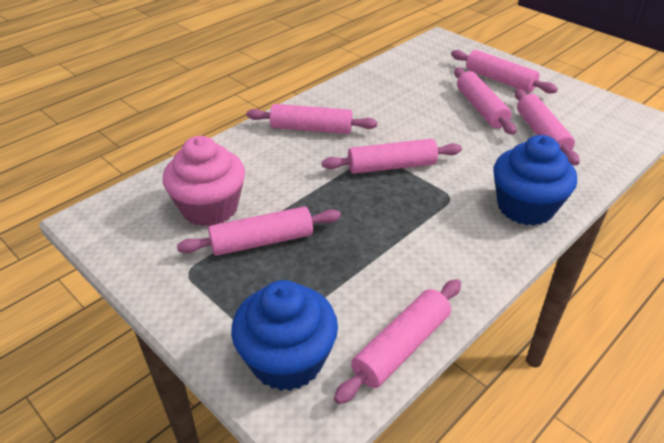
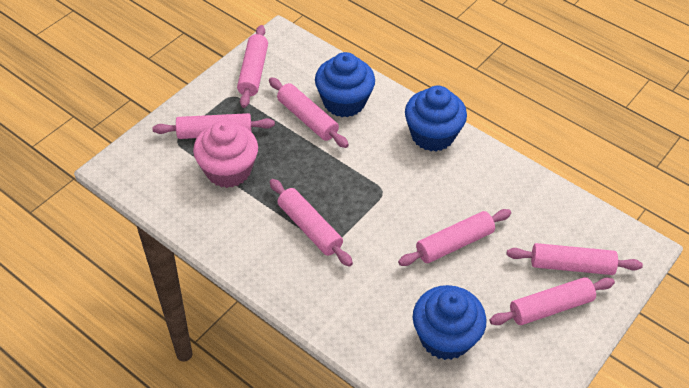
blue cupcake: 2 -> 3

